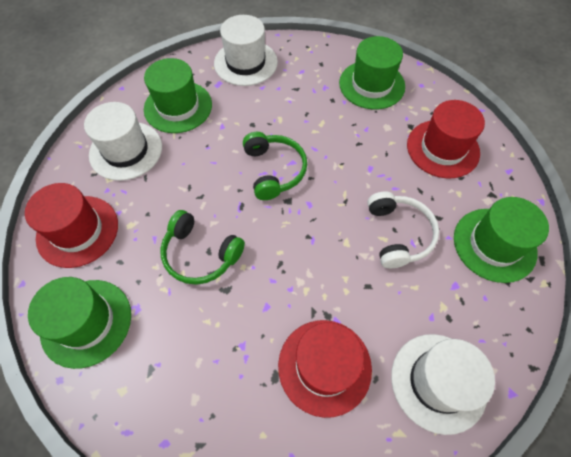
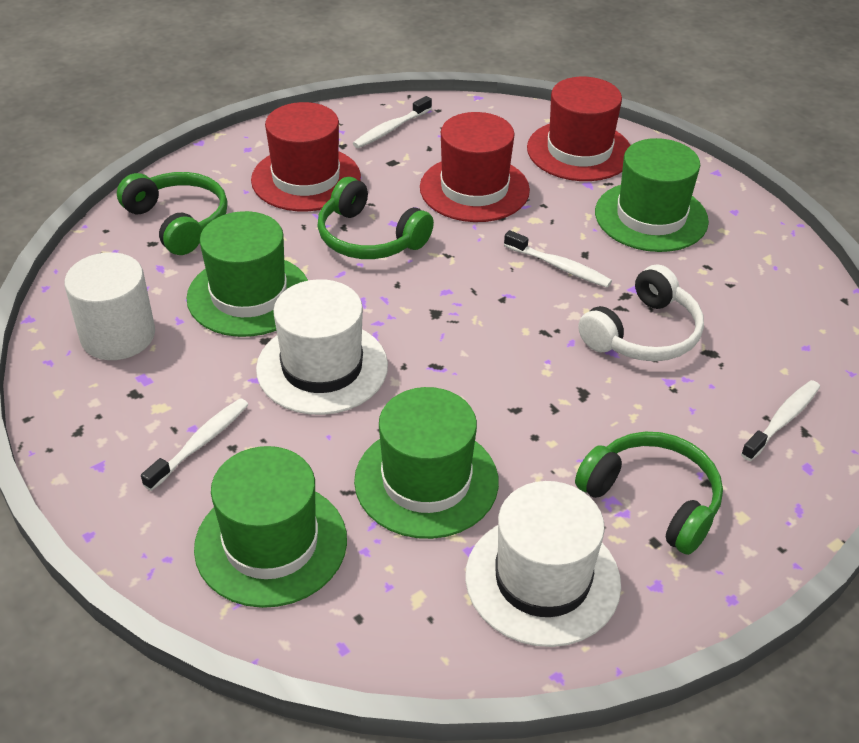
green headphones: 2 -> 3
white cylinder: 0 -> 1
white hat: 3 -> 2
white toothbrush: 0 -> 4

